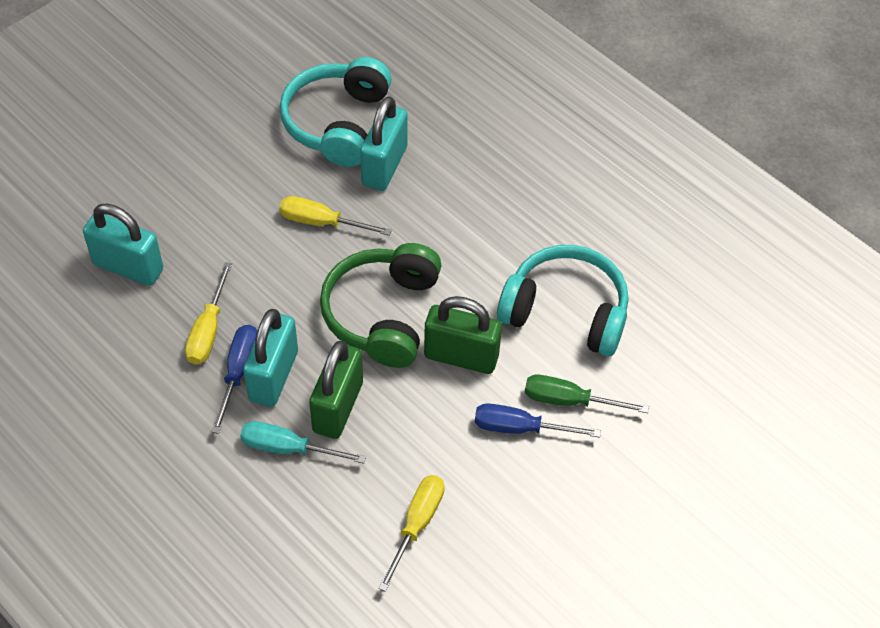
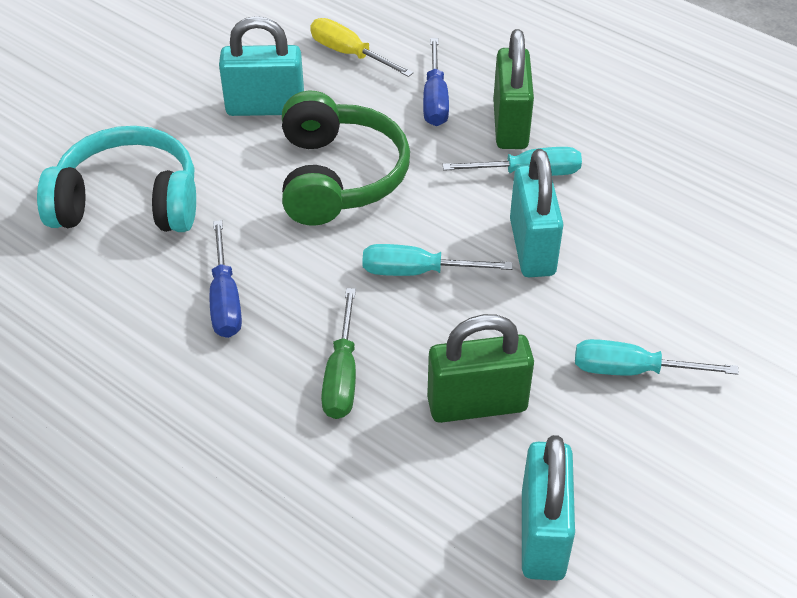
turquoise headphones: 2 -> 1
turquoise screwdriver: 1 -> 3
yellow screwdriver: 3 -> 1

